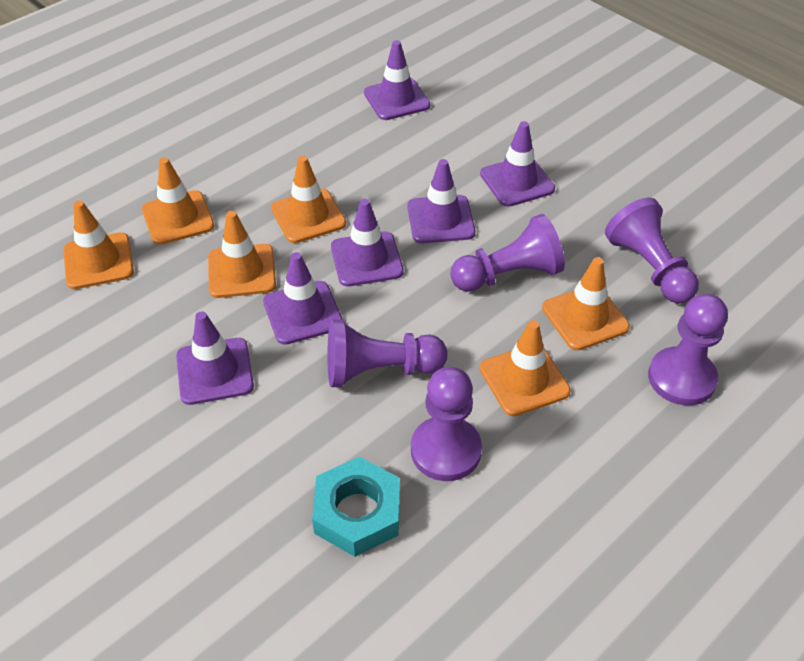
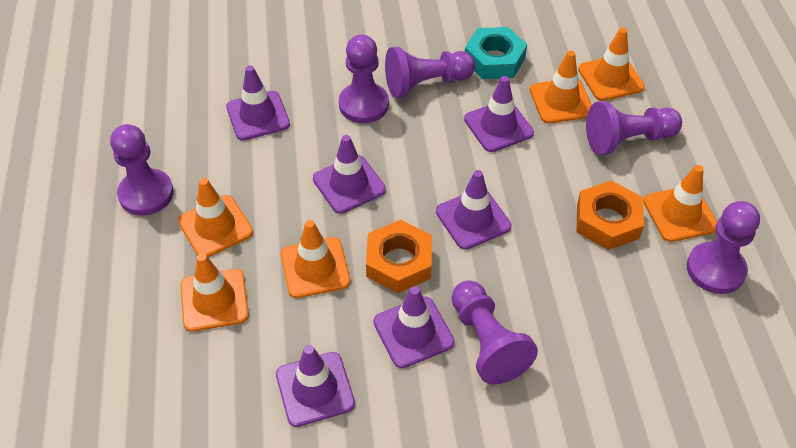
orange nut: 0 -> 2
purple pawn: 5 -> 6

